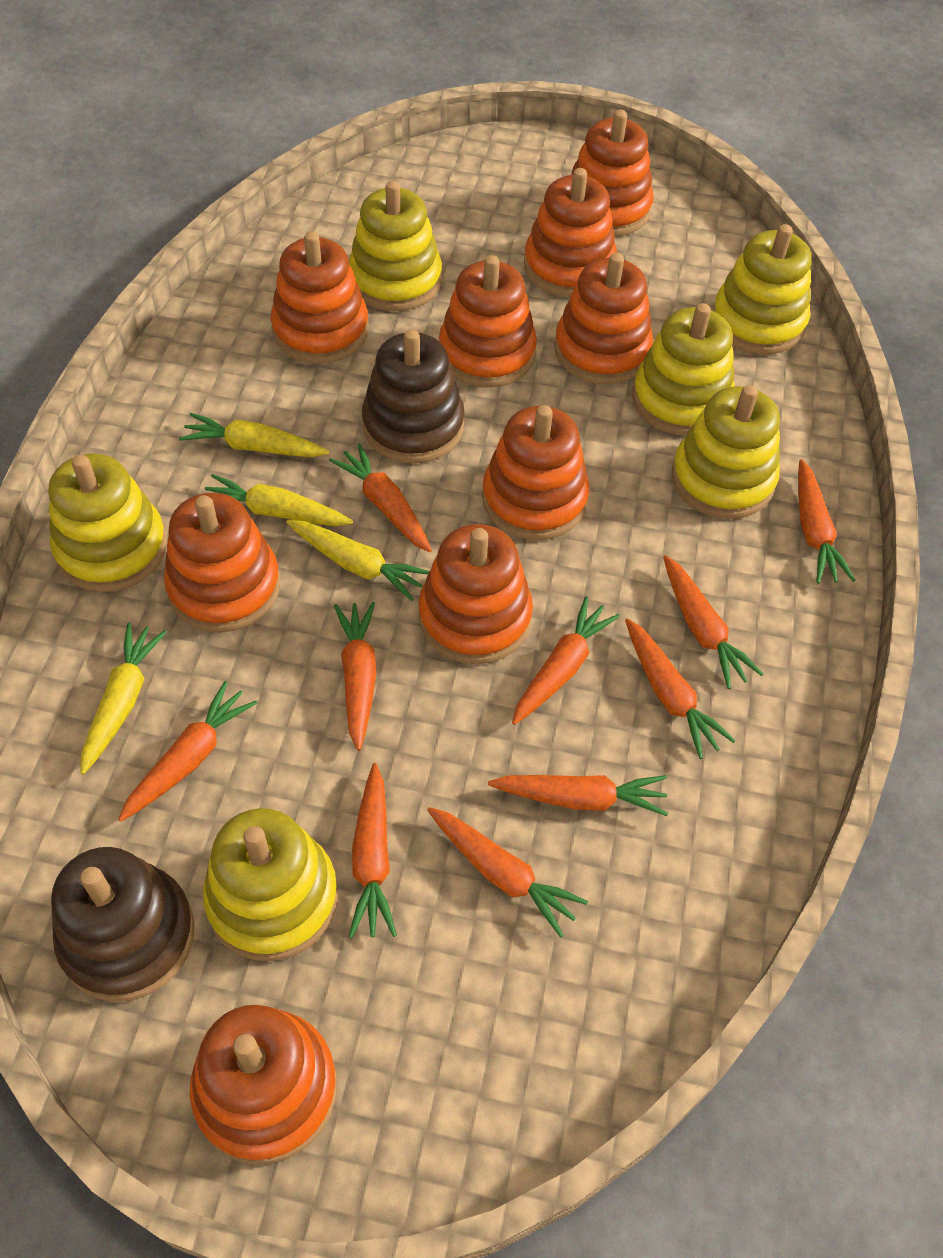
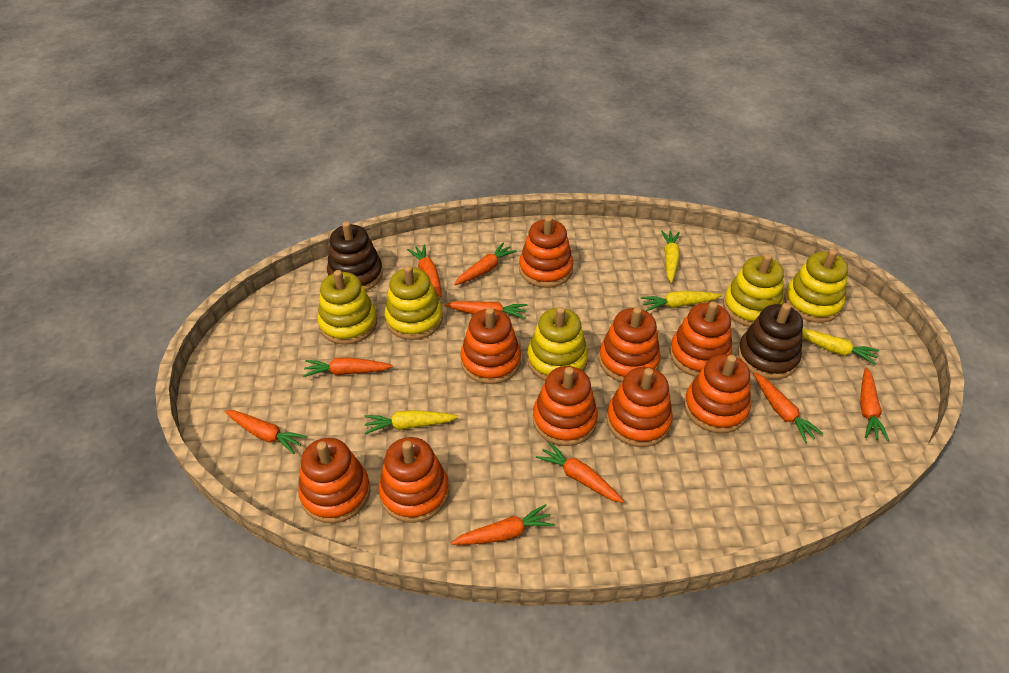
orange carrot: 10 -> 9
yellow stacking toy: 6 -> 5

